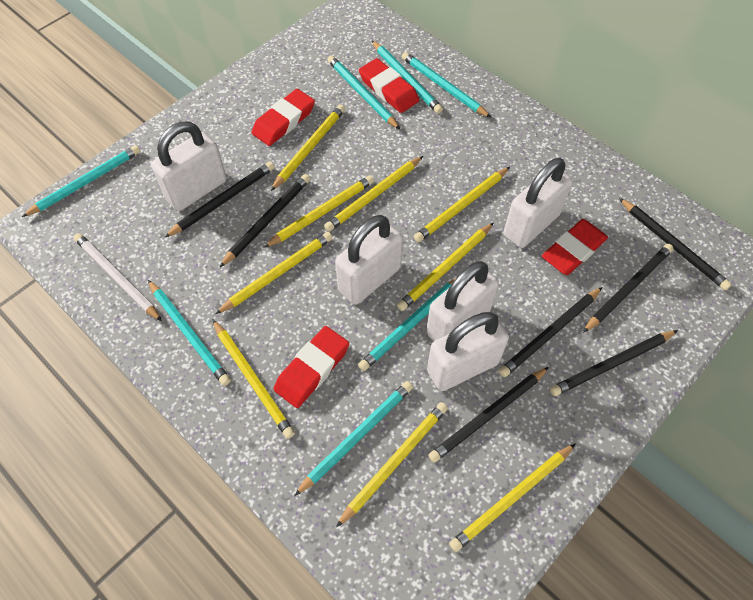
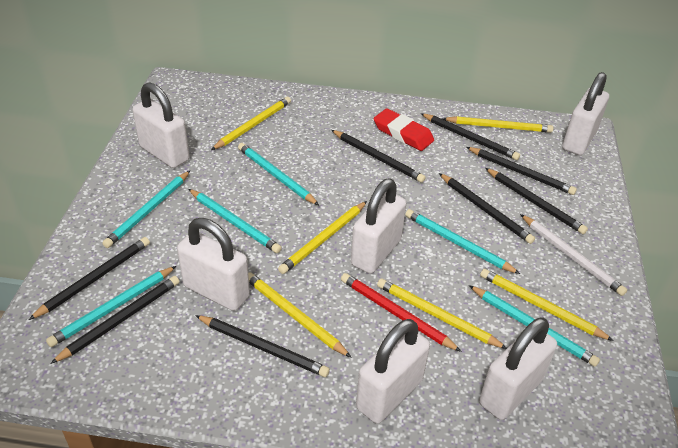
black pencil: 7 -> 8
red eraser: 4 -> 1
red pencil: 0 -> 1
turquoise pencil: 7 -> 6
white padlock: 5 -> 6
yellow pencil: 9 -> 6

